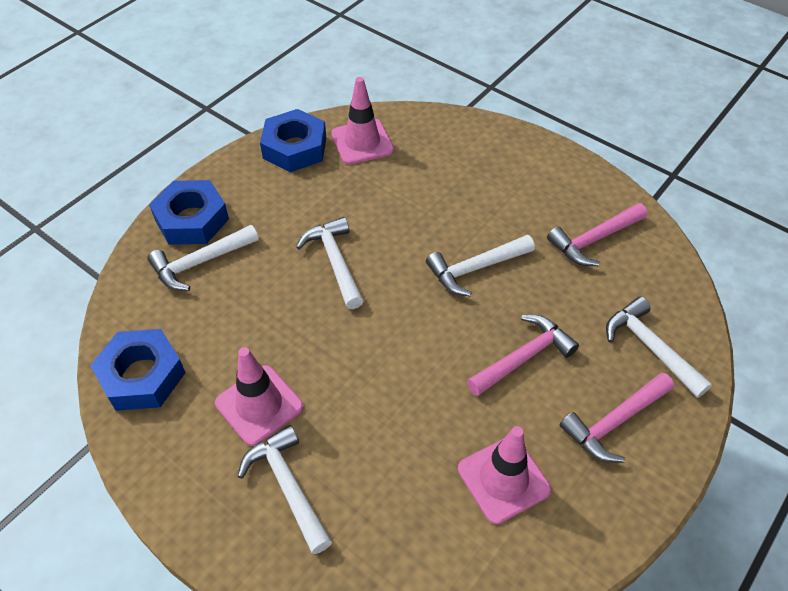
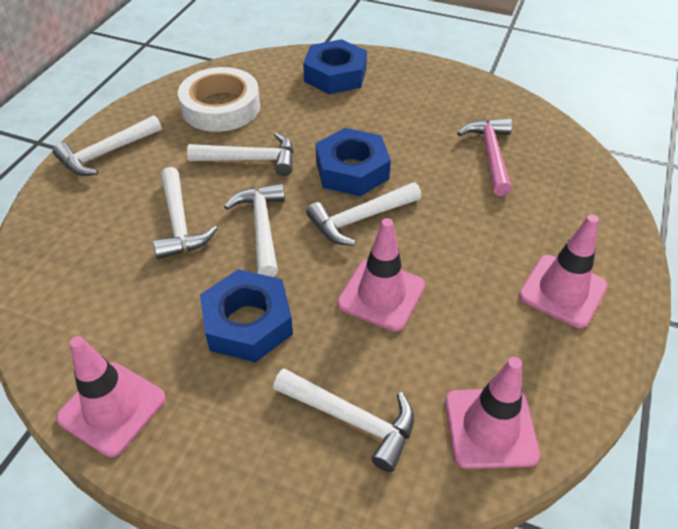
pink hammer: 3 -> 1
pink traffic cone: 3 -> 4
white hammer: 5 -> 6
white tape: 0 -> 1

